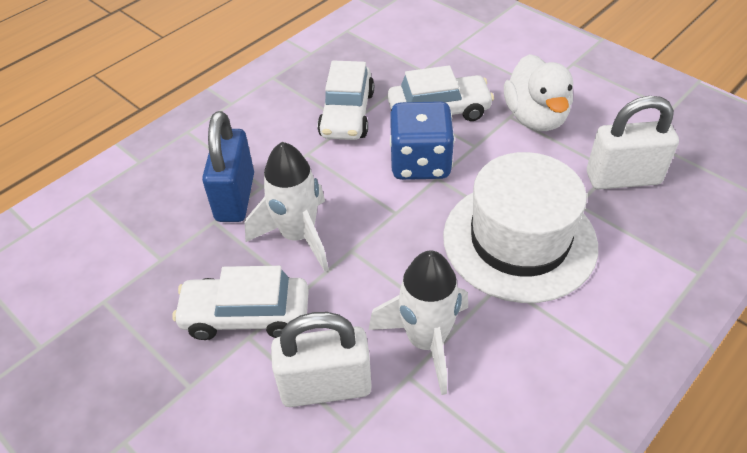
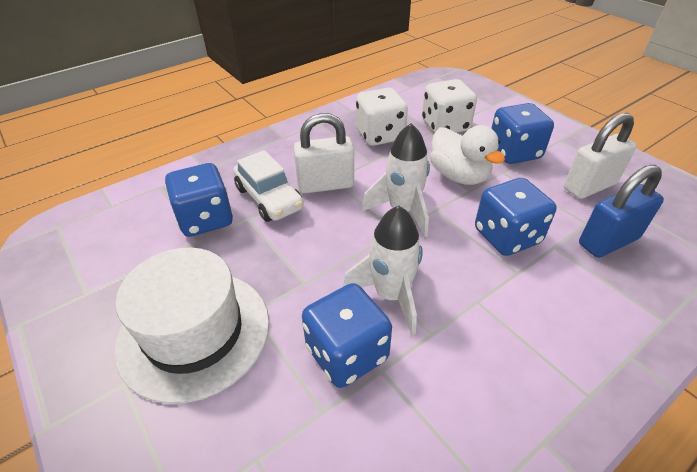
blue dice: 1 -> 4
white car: 3 -> 1
white dice: 0 -> 2

